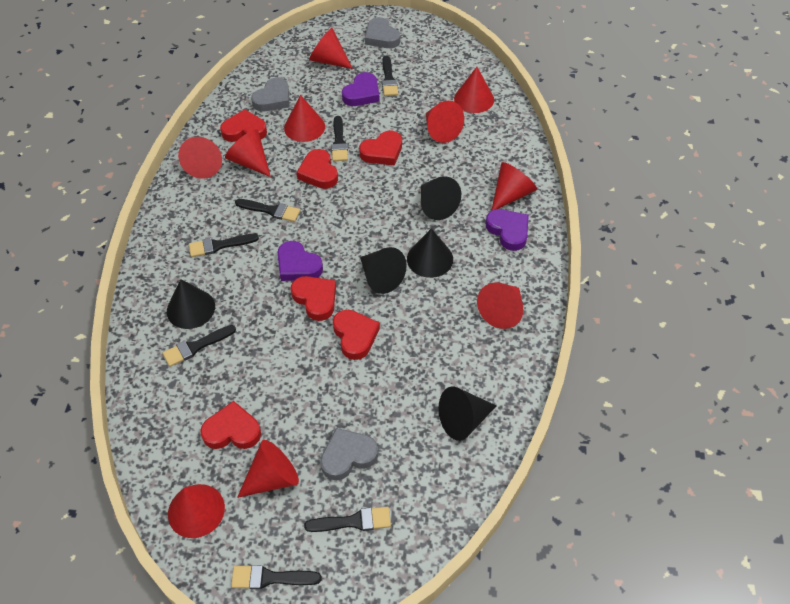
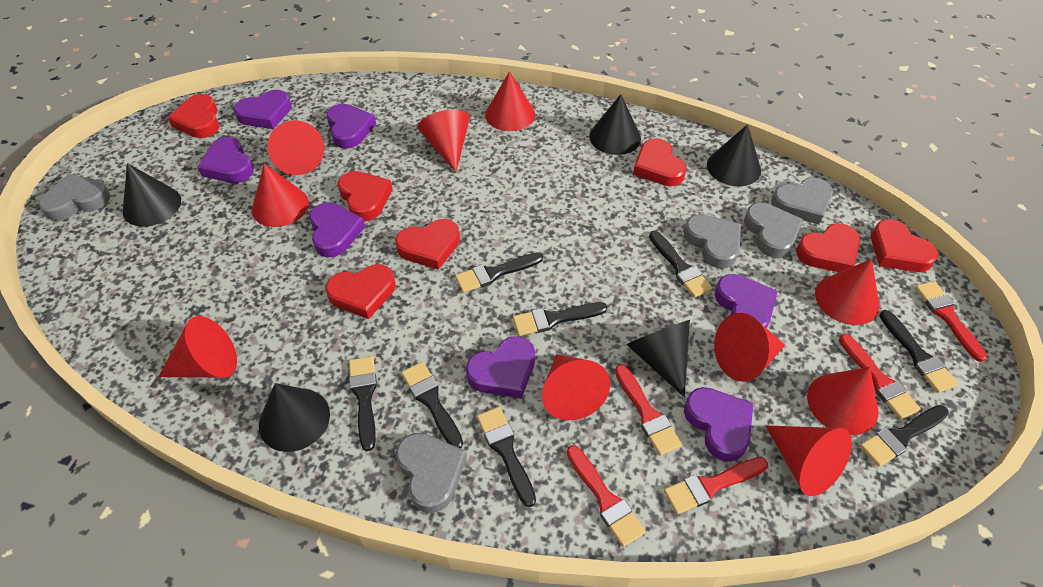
black brush: 7 -> 8
grey heart: 3 -> 5
purple heart: 3 -> 7
red brush: 0 -> 5
red heart: 6 -> 7

